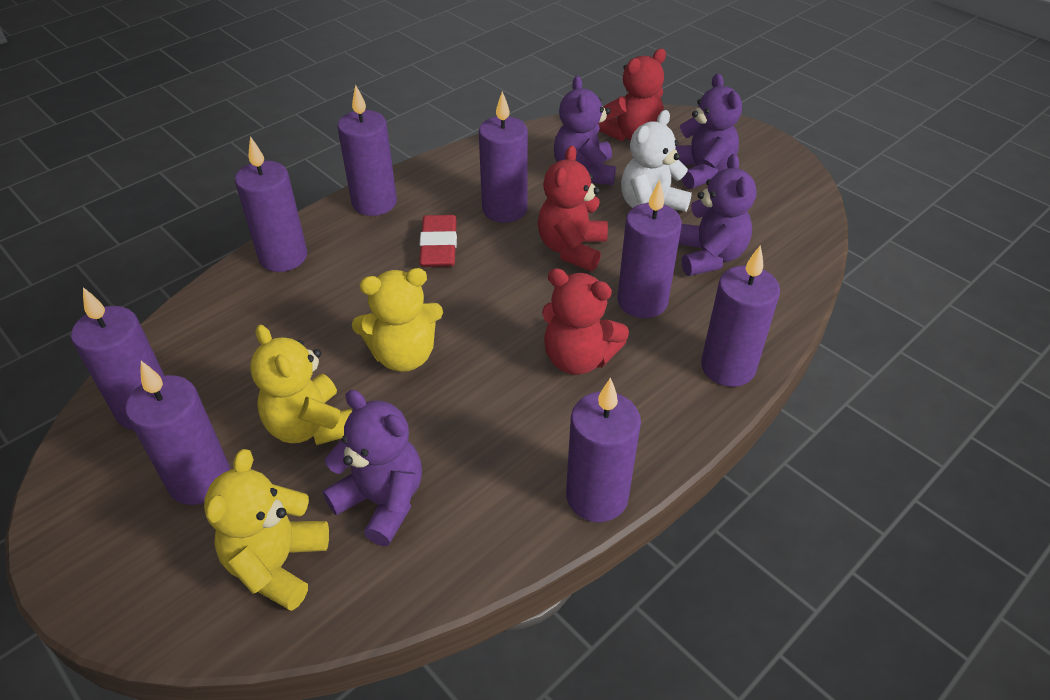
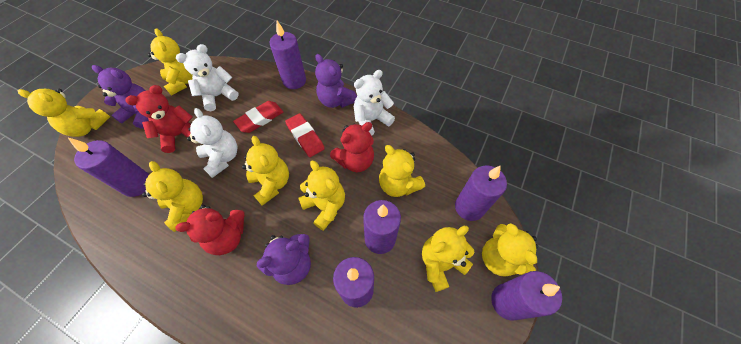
purple candle: 8 -> 6
purple teddy bear: 4 -> 3
red eraser: 1 -> 2
white teddy bear: 1 -> 3
yellow teddy bear: 3 -> 8

